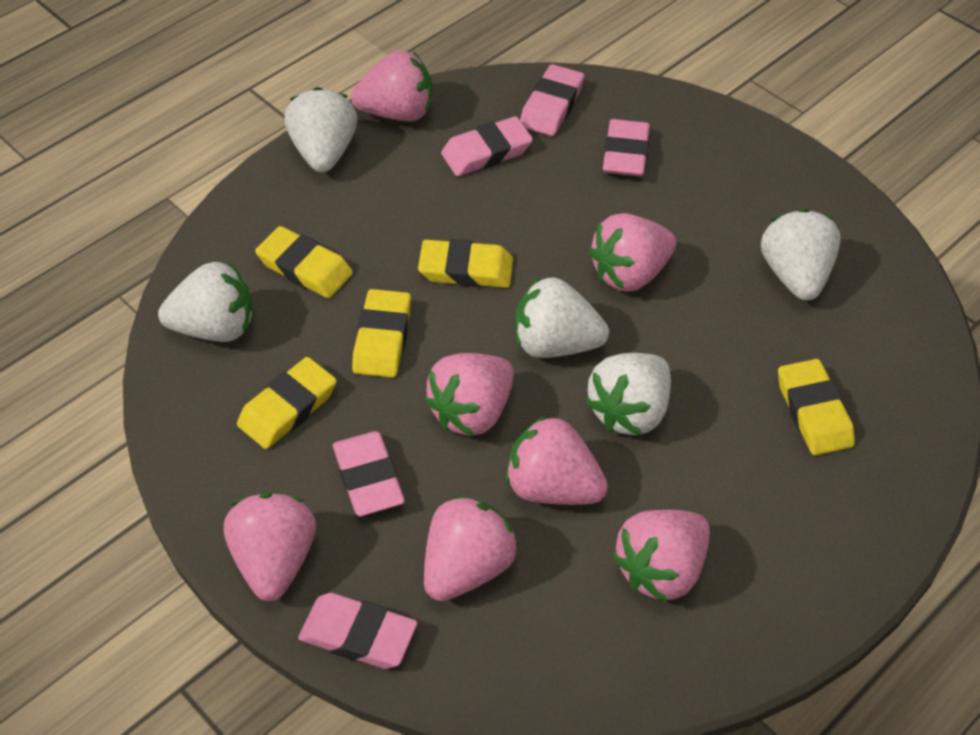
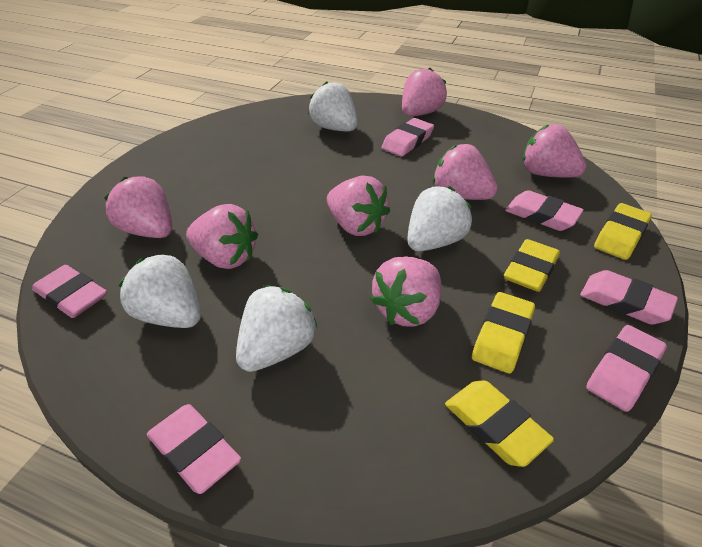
pink eraser: 5 -> 6
white strawberry: 5 -> 4
yellow eraser: 5 -> 4

